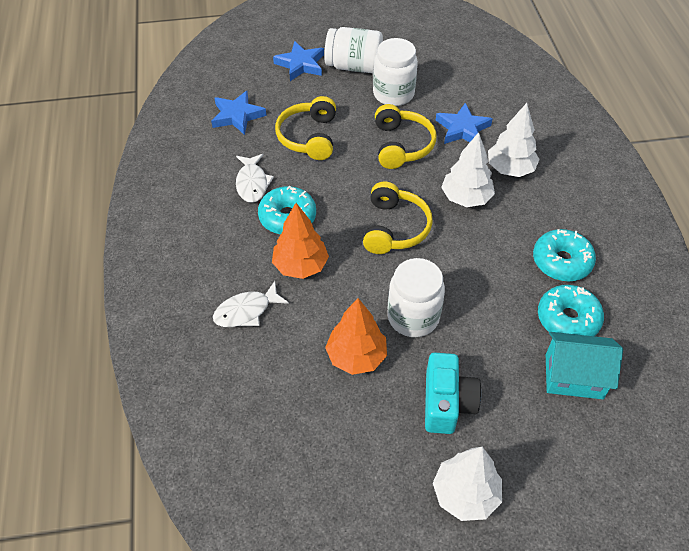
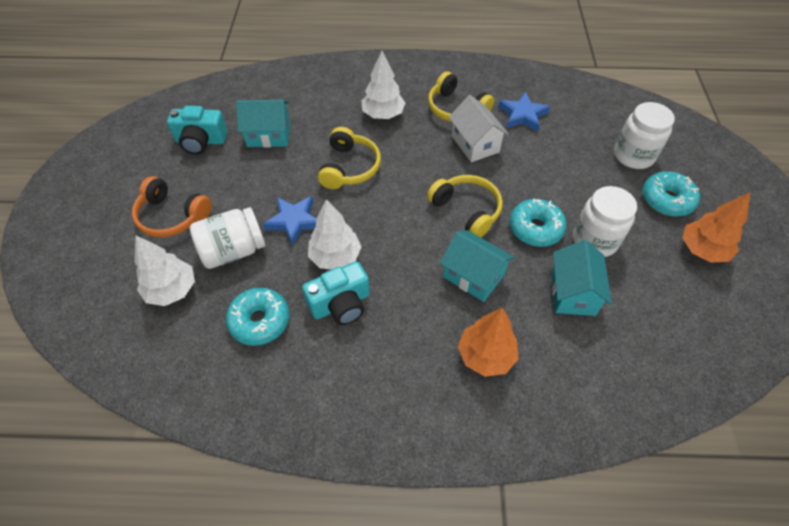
blue star: 3 -> 2
orange headphones: 0 -> 1
turquoise camera: 1 -> 2
turquoise house: 1 -> 3
white fish: 2 -> 0
white house: 0 -> 1

